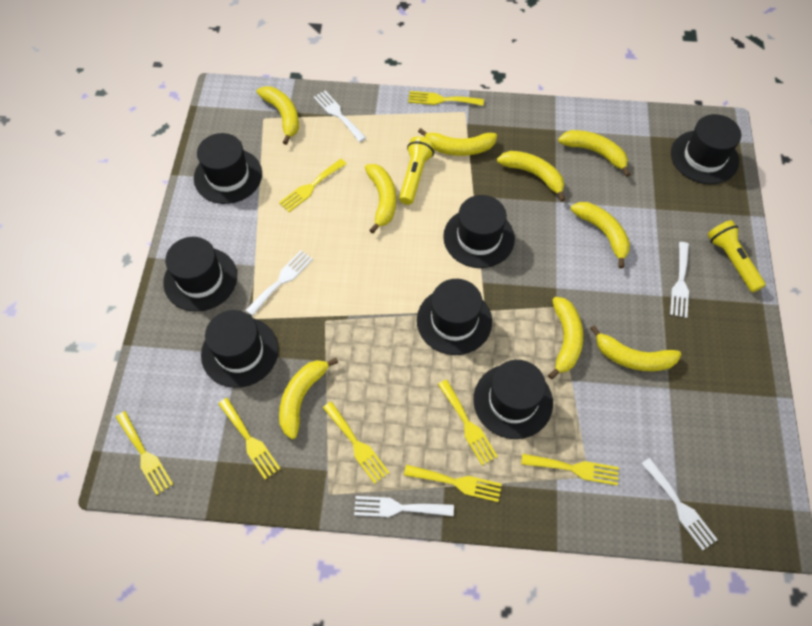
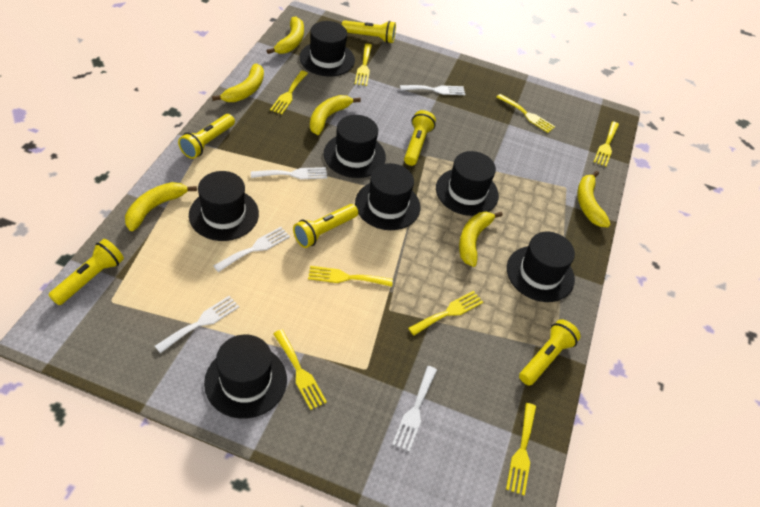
yellow banana: 9 -> 6
yellow flashlight: 2 -> 6

